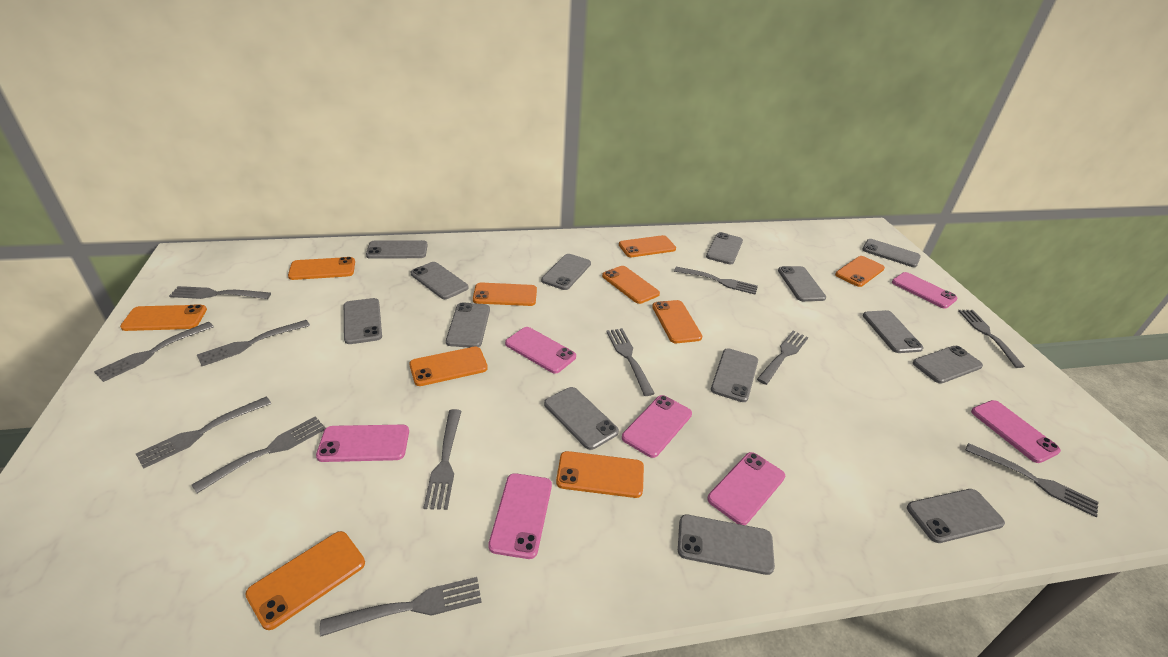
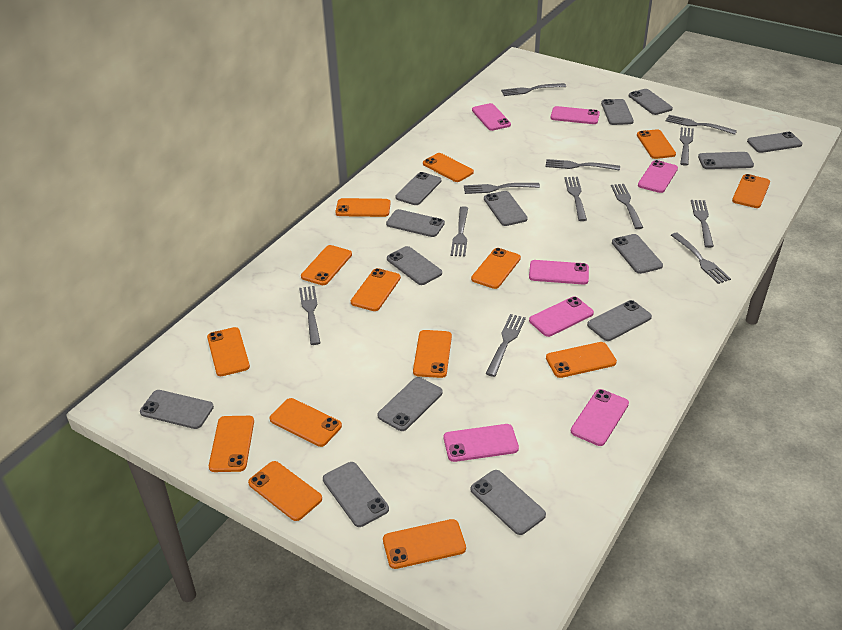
orange phone: 10 -> 14

